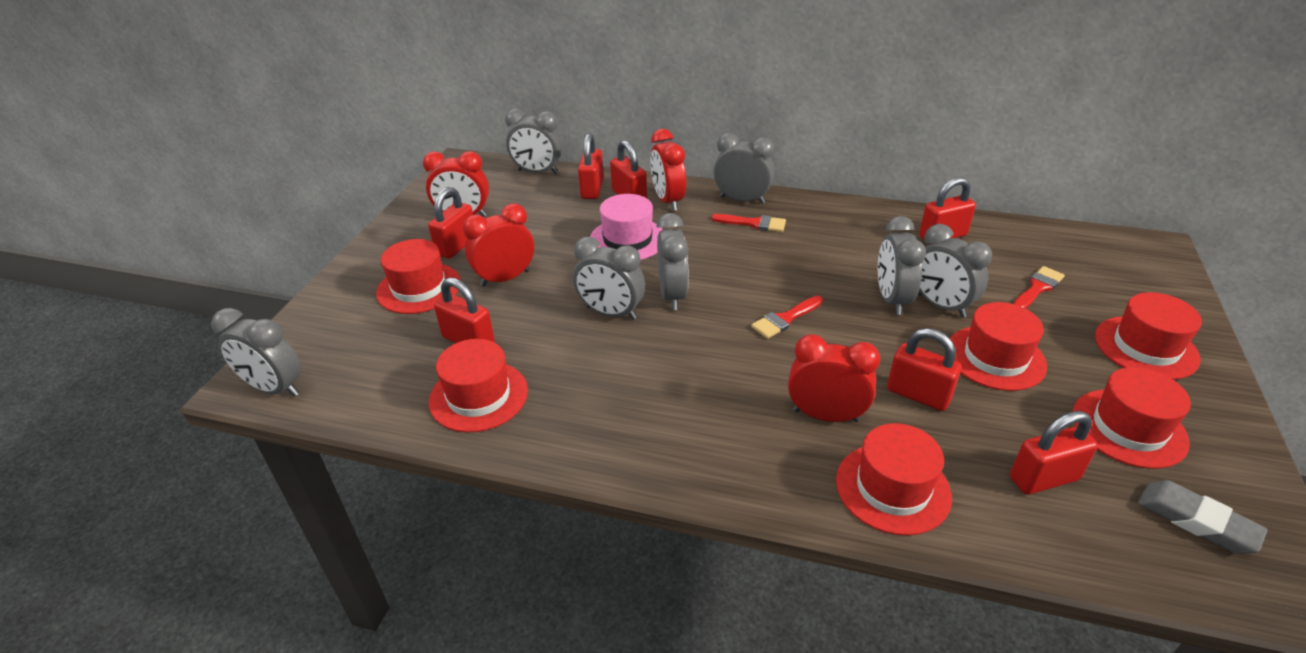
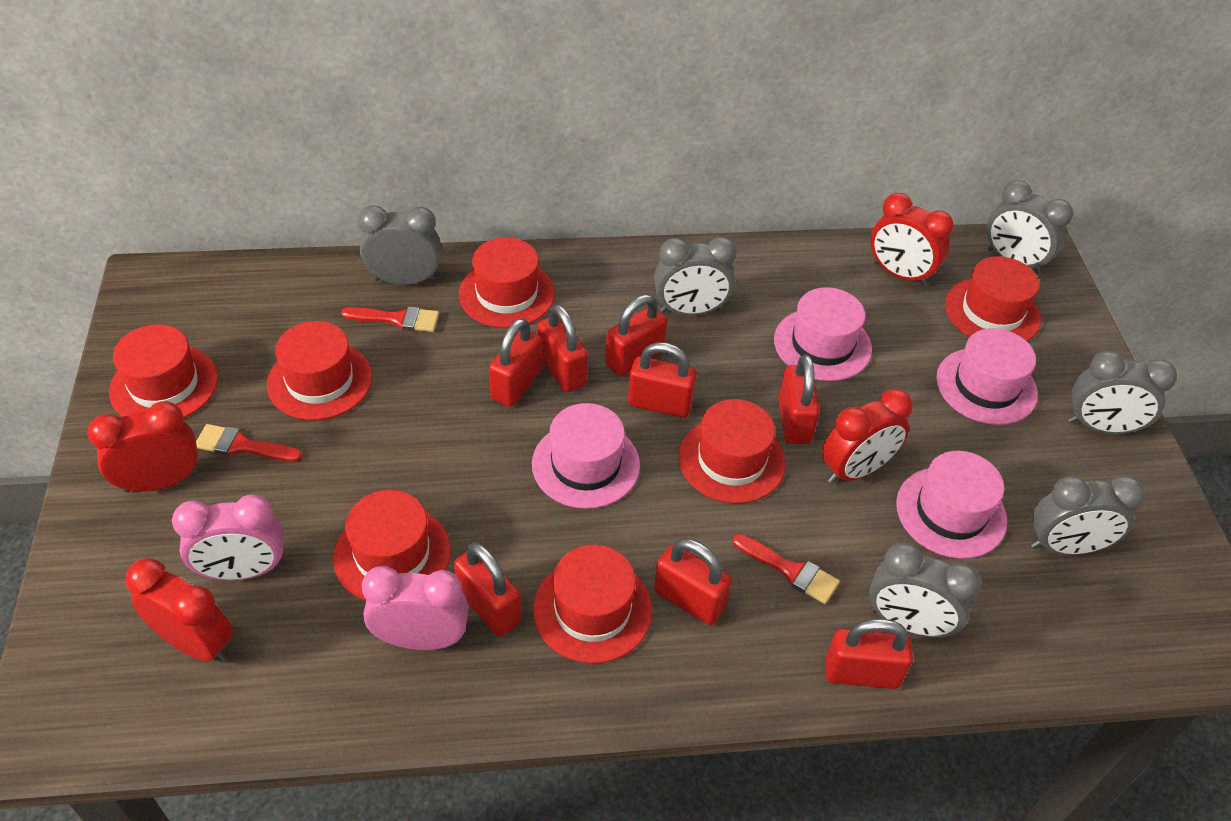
grey clock: 7 -> 6
grey eraser: 1 -> 0
pink clock: 0 -> 2
pink hat: 1 -> 4
red hat: 6 -> 7
red padlock: 7 -> 8

